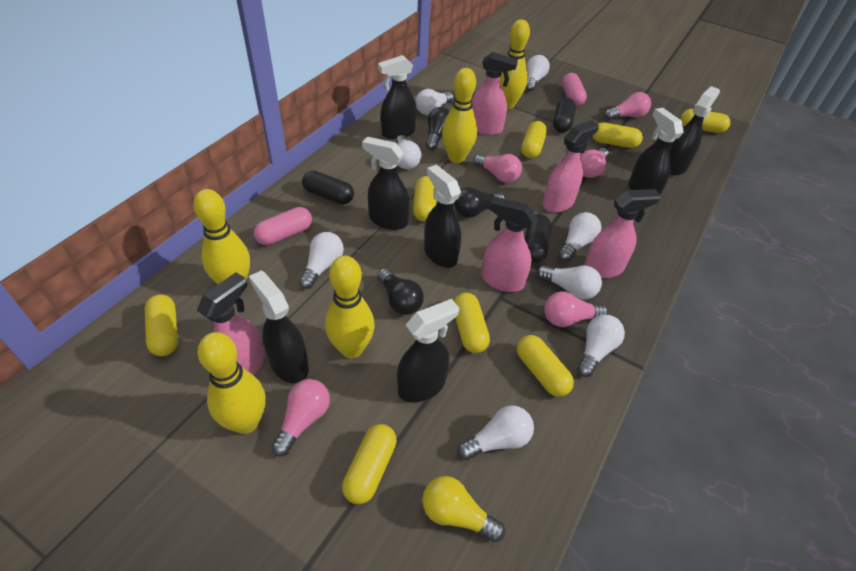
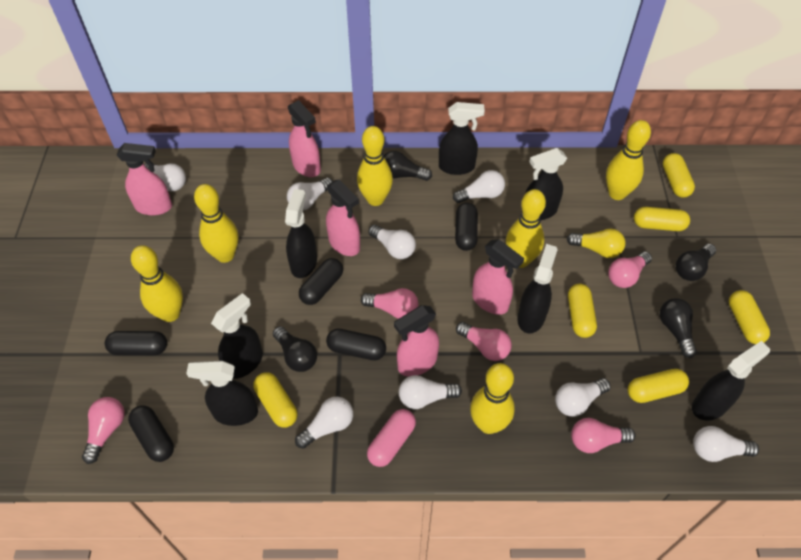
black capsule: 3 -> 5
black light bulb: 3 -> 4
pink capsule: 2 -> 1
yellow bowling pin: 5 -> 6
yellow capsule: 8 -> 6

